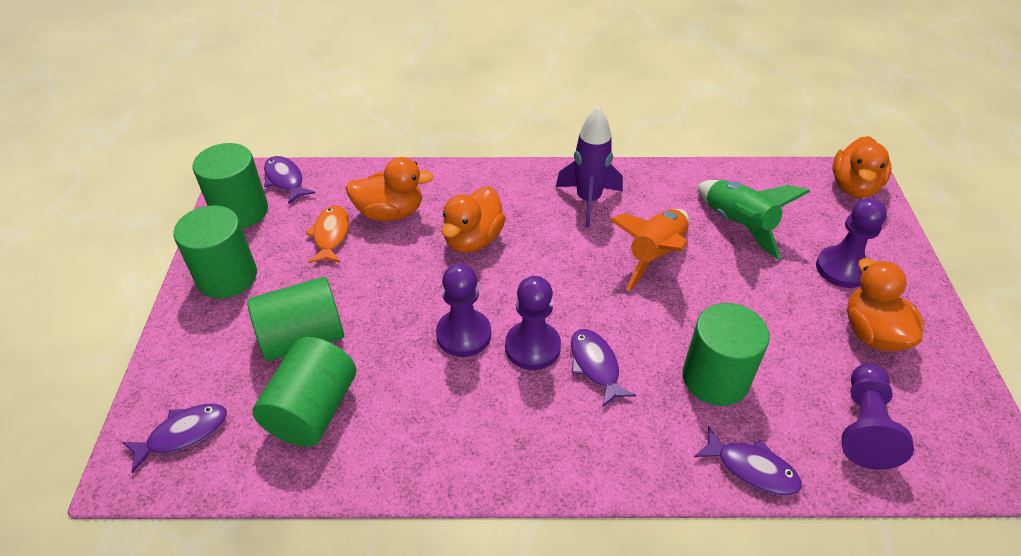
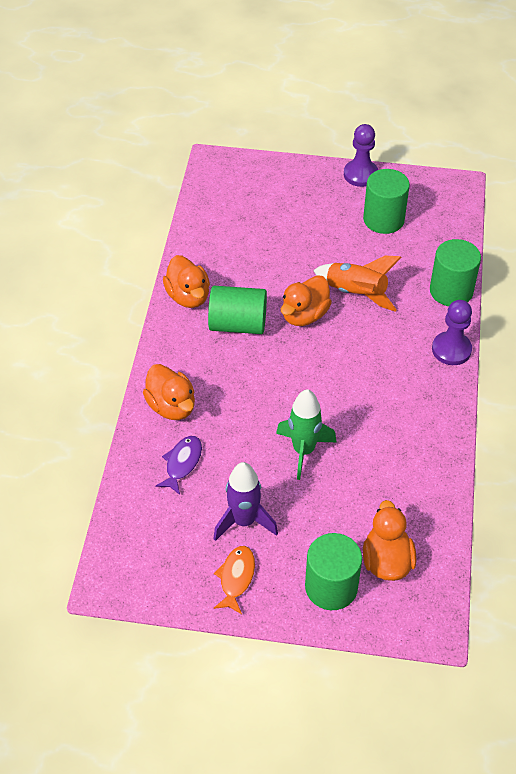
green cylinder: 5 -> 4
purple fish: 4 -> 1
purple pawn: 4 -> 2

